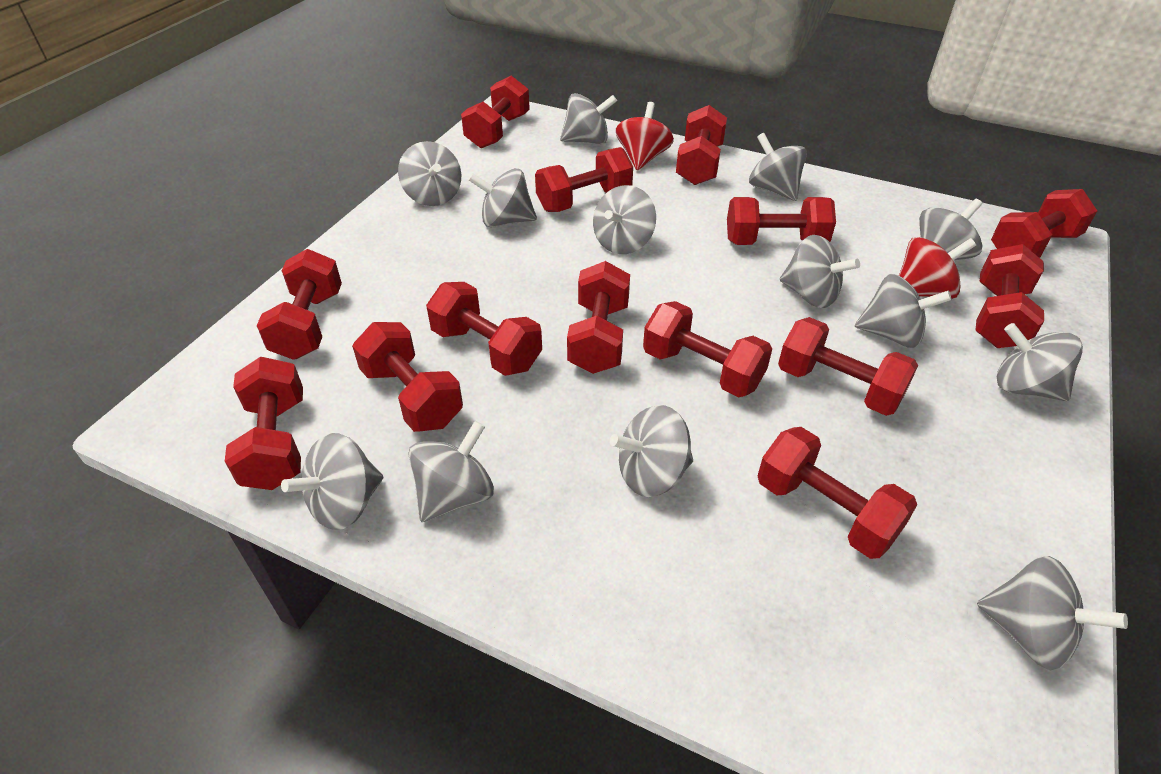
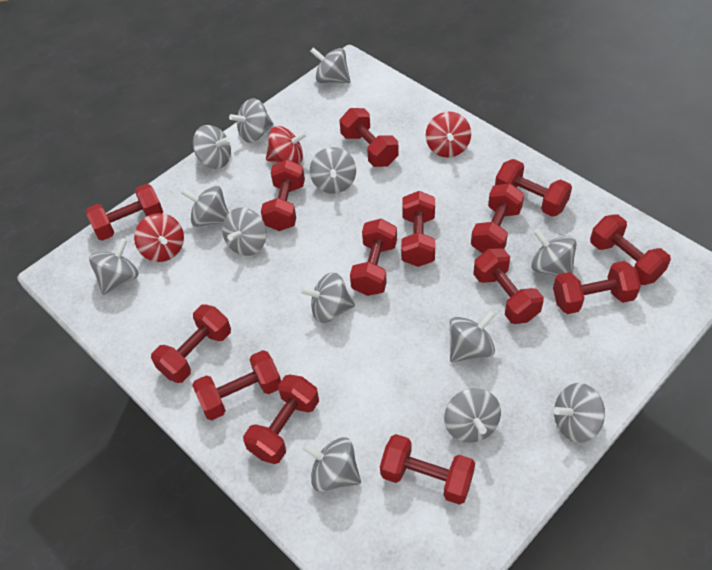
red spinning top: 2 -> 3

